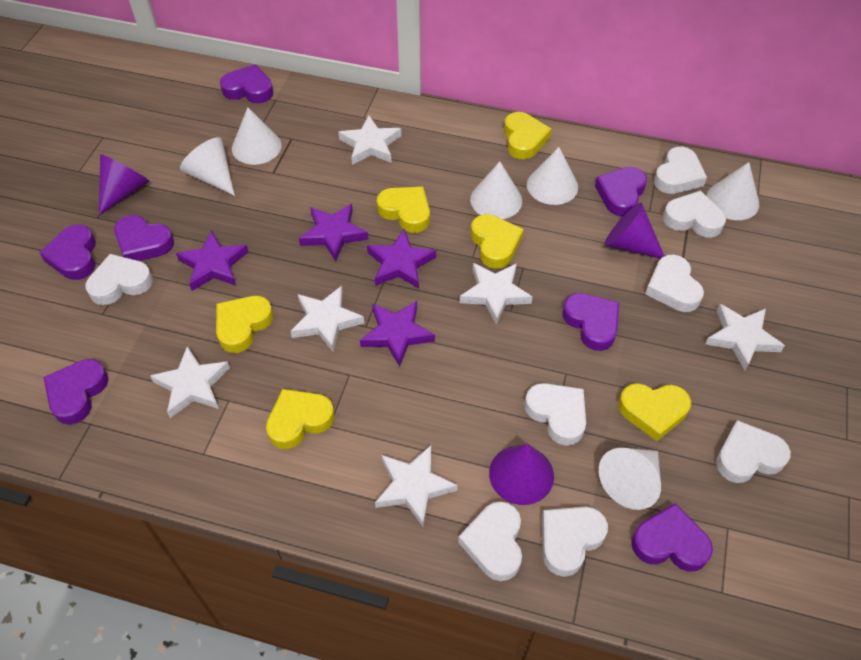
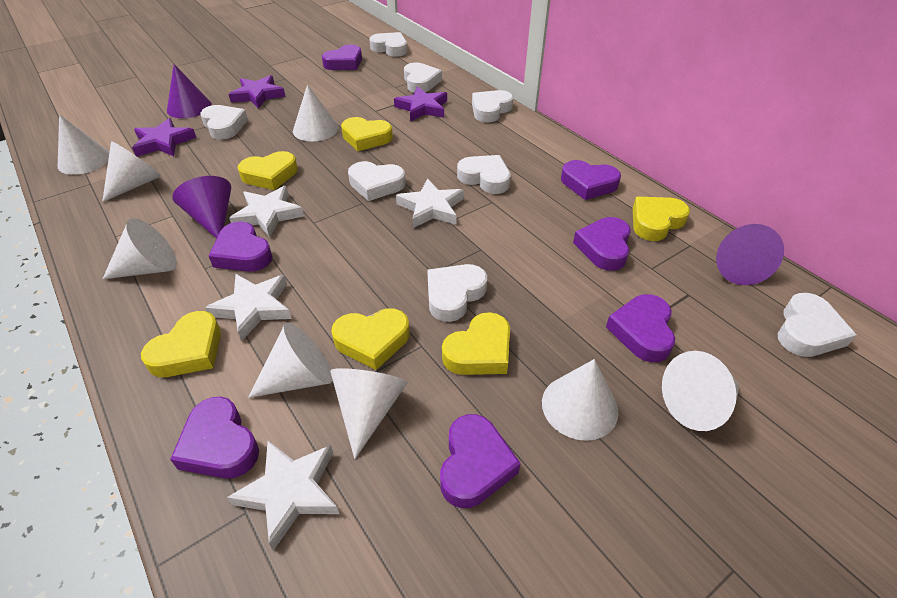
purple star: 4 -> 3
white cone: 6 -> 8
white star: 6 -> 4

